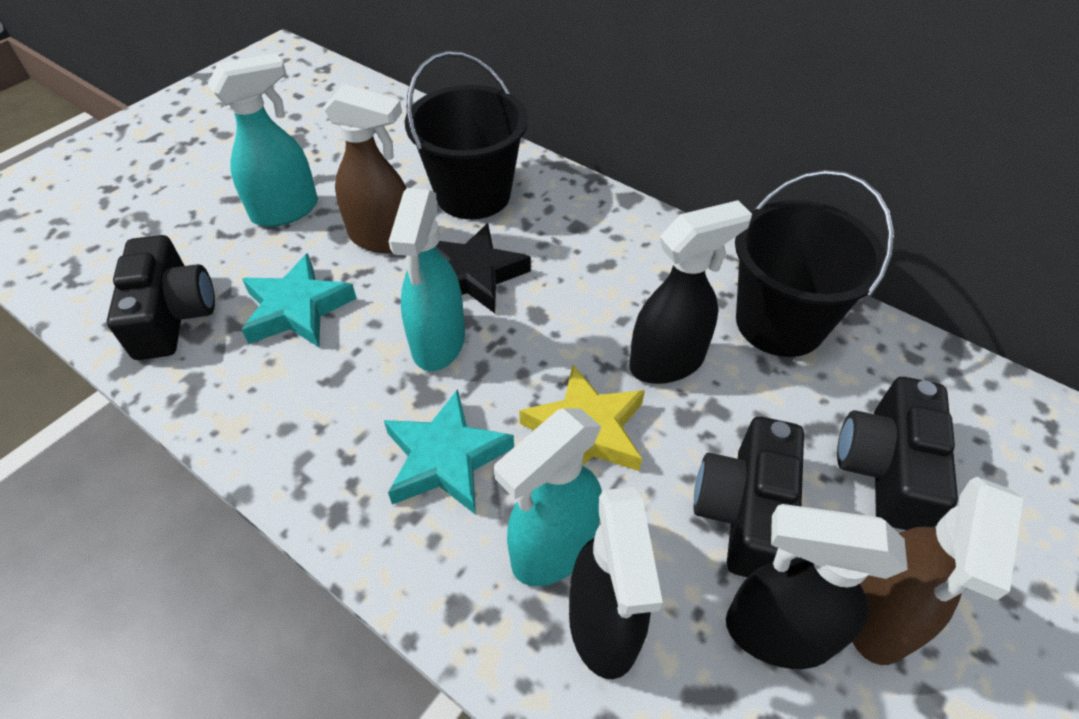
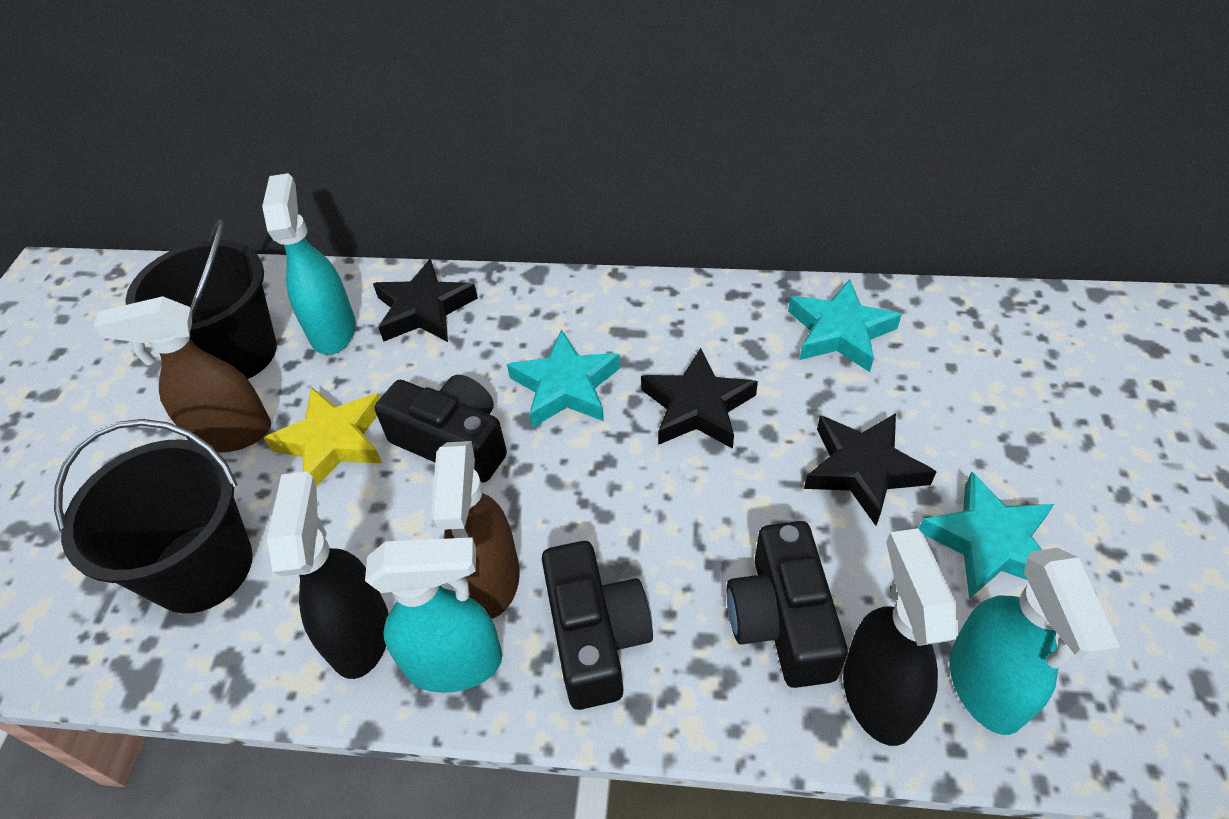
black spray bottle: 3 -> 2
black star: 1 -> 3
turquoise star: 2 -> 3

